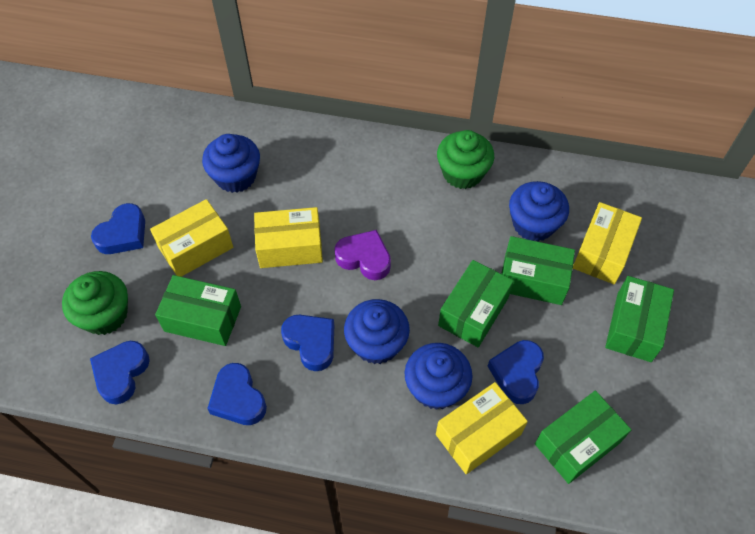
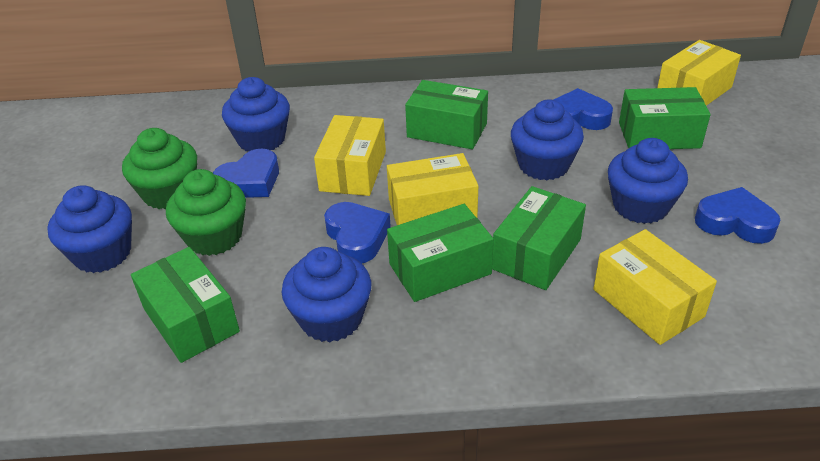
blue cupcake: 4 -> 5
blue heart: 5 -> 4
purple heart: 1 -> 0

